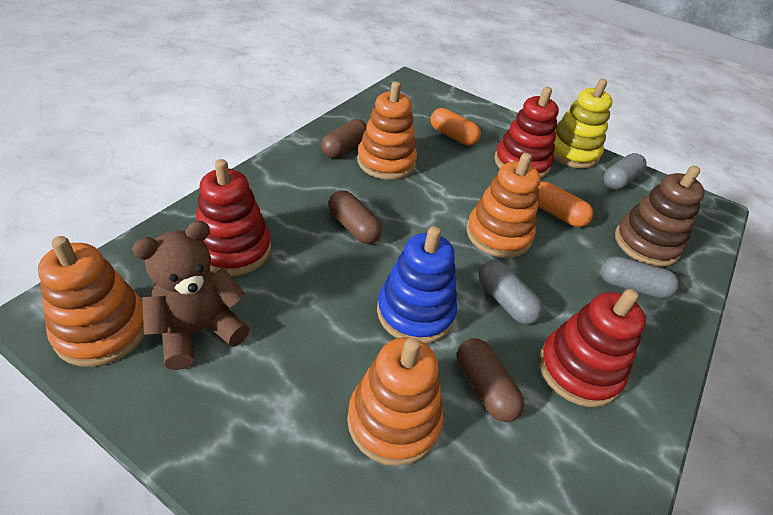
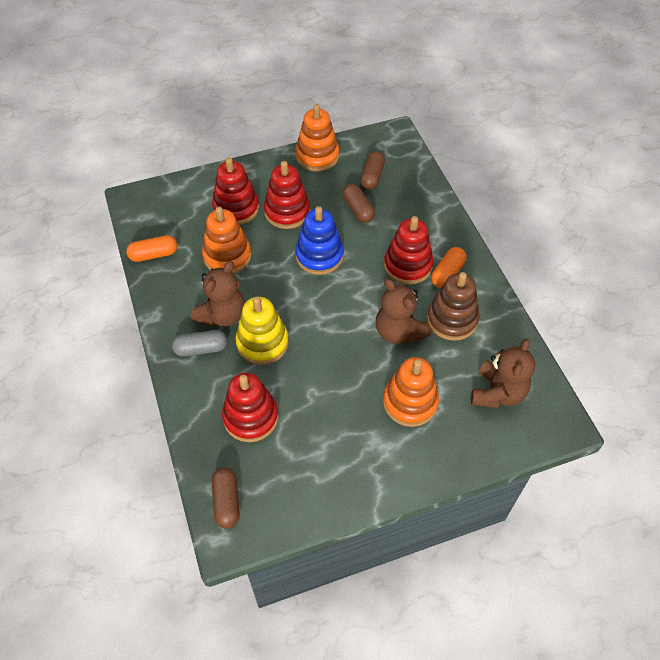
brown teddy bear: 1 -> 3
grey capsule: 3 -> 1
orange stacking toy: 4 -> 3
red stacking toy: 3 -> 4

